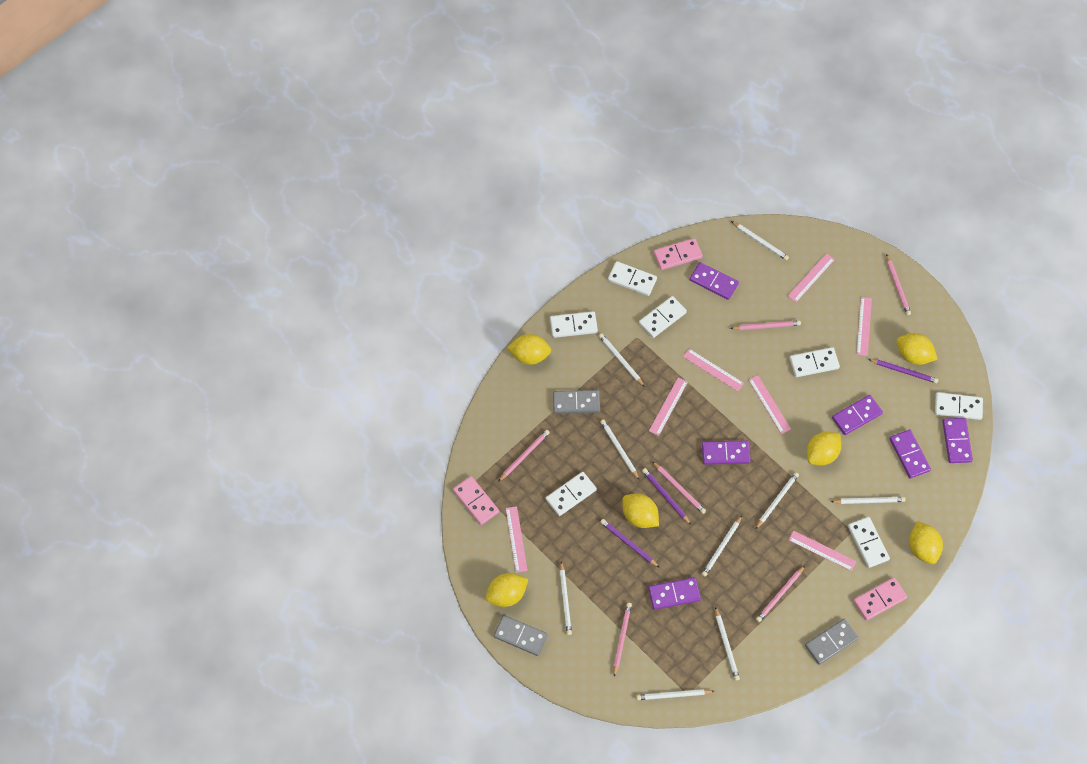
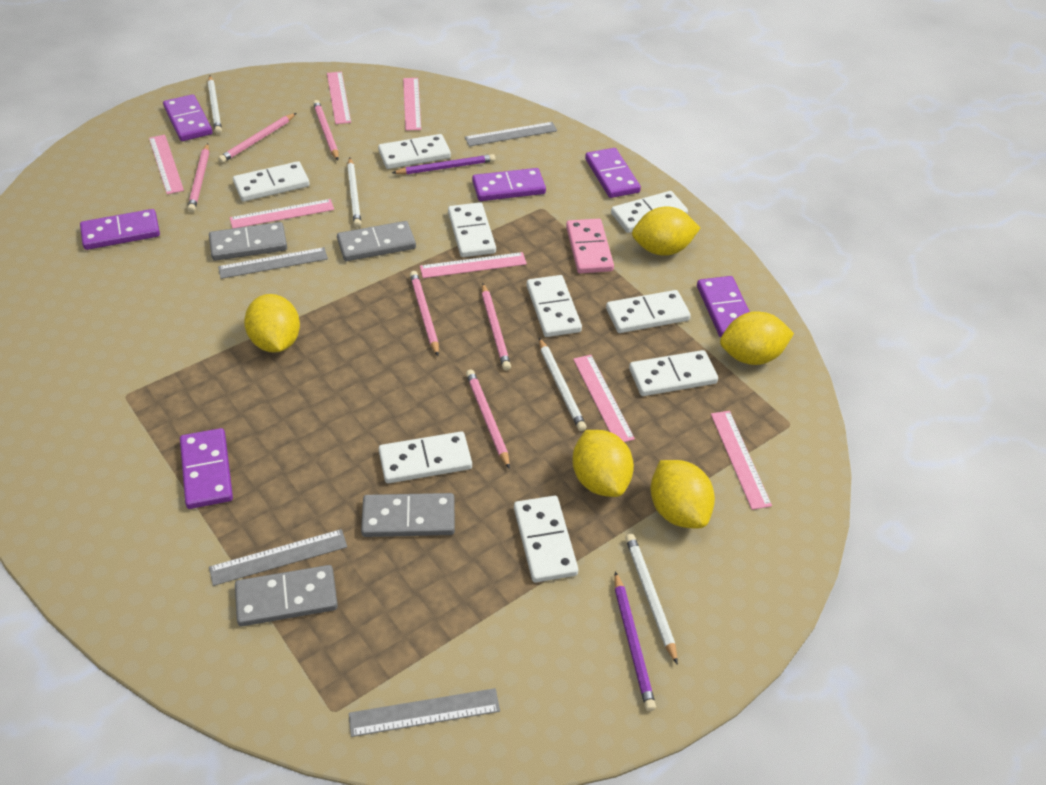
grey domino: 3 -> 4
grey ruler: 0 -> 4
pink domino: 3 -> 1
purple pencil: 3 -> 2
white domino: 7 -> 9
white pencil: 9 -> 4
yellow lemon: 6 -> 5

